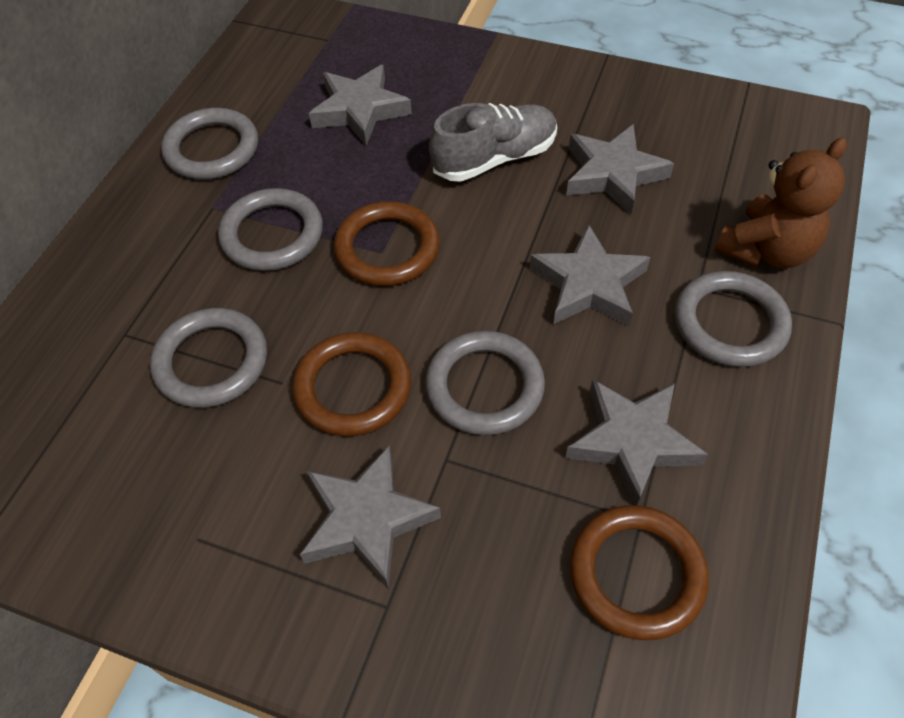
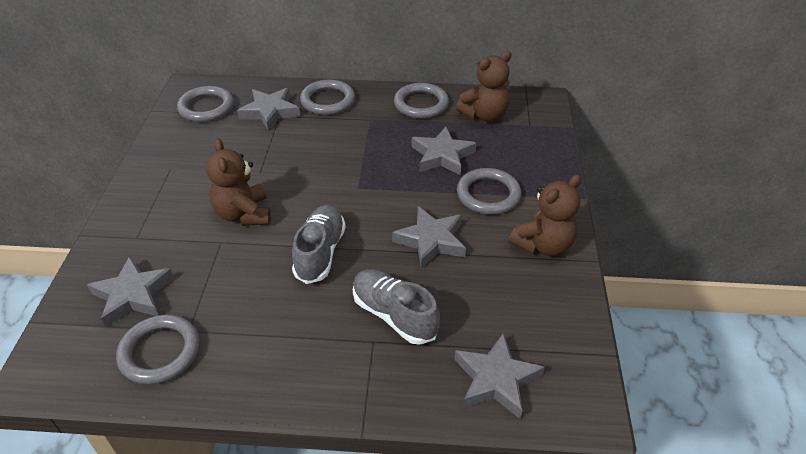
brown ring: 3 -> 0
brown teddy bear: 1 -> 3
grey shoe: 1 -> 2

